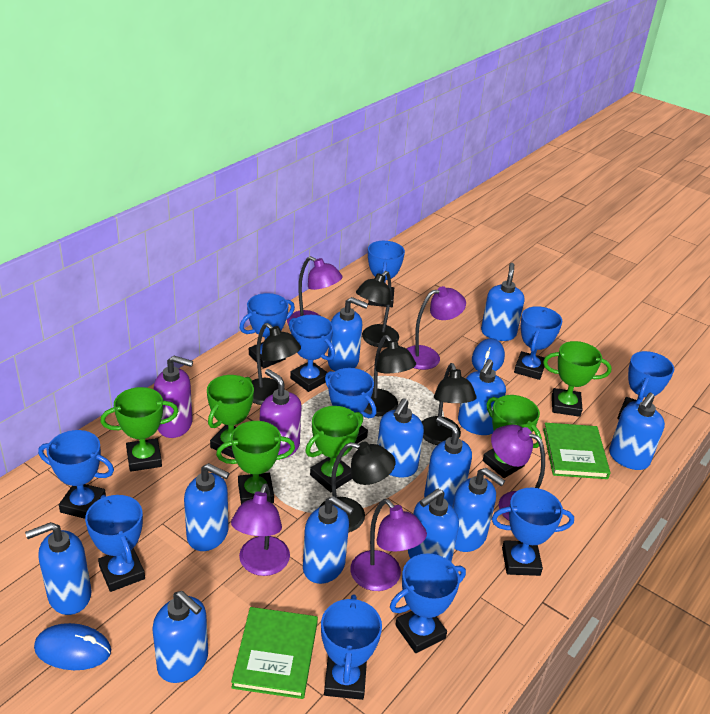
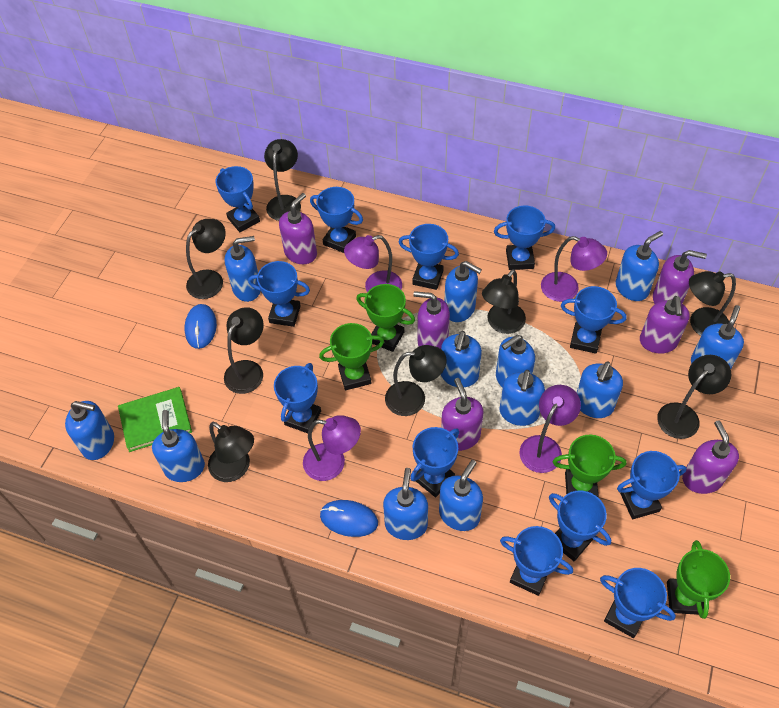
black lamp: 5 -> 8
blue trophy: 11 -> 12
green book: 2 -> 1
green trophy: 6 -> 4
purple lamp: 5 -> 4
purple soap dispenser: 2 -> 6

